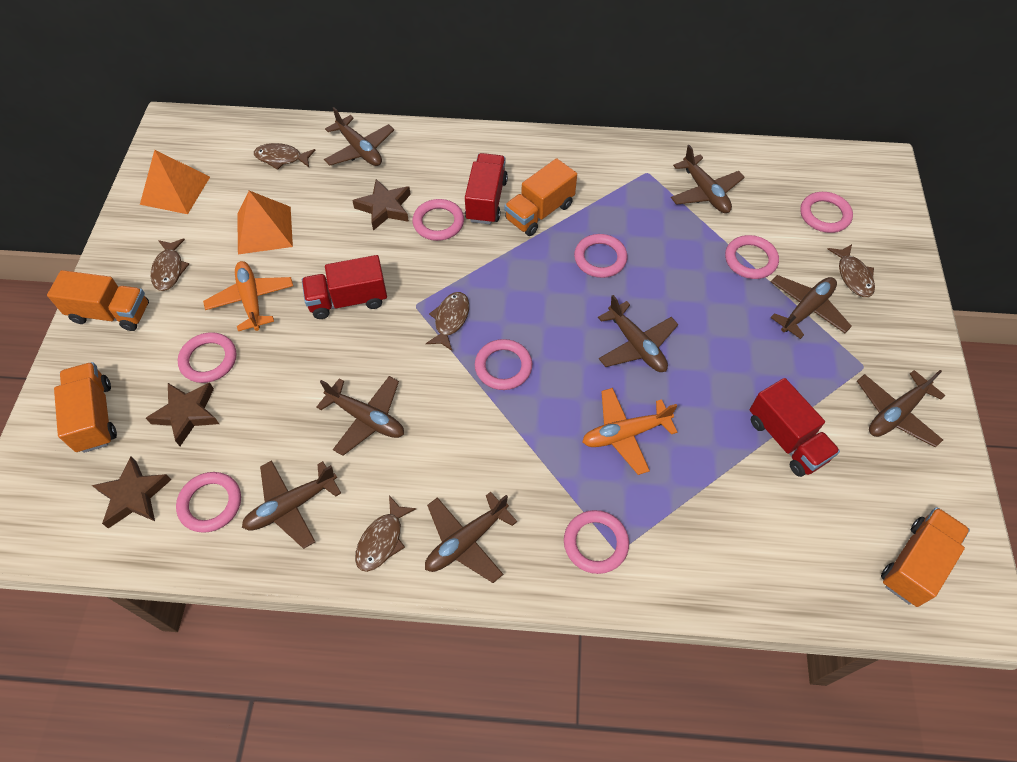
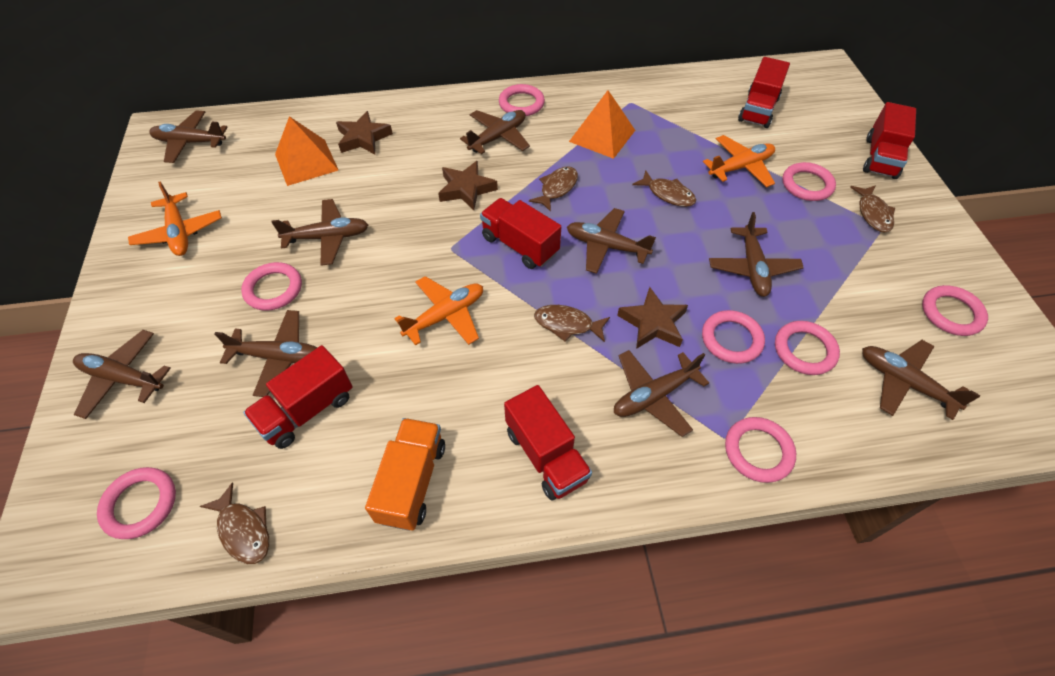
brown plane: 8 -> 9
orange plane: 2 -> 3
orange truck: 4 -> 1
red truck: 3 -> 5

